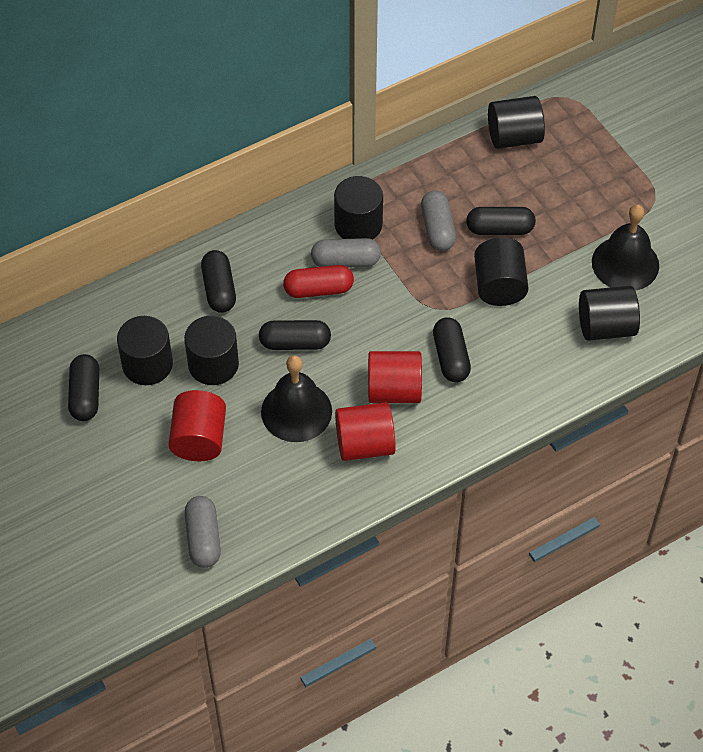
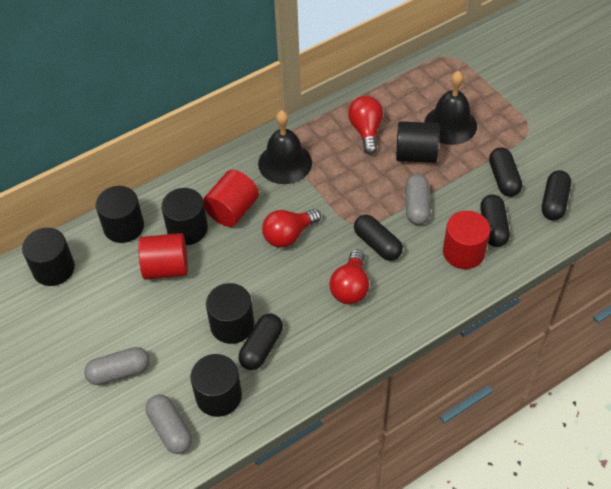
red capsule: 1 -> 0
red light bulb: 0 -> 3

